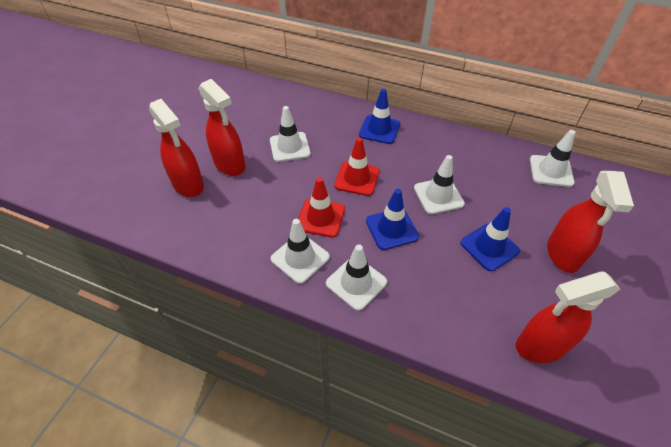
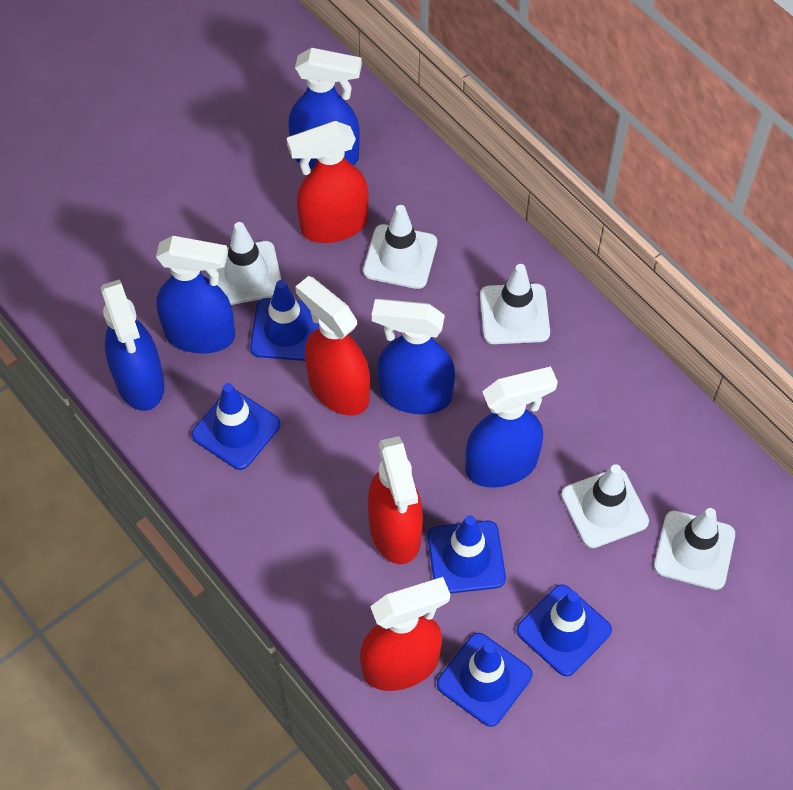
blue spray bottle: 0 -> 5
blue traffic cone: 3 -> 5
red traffic cone: 2 -> 0

